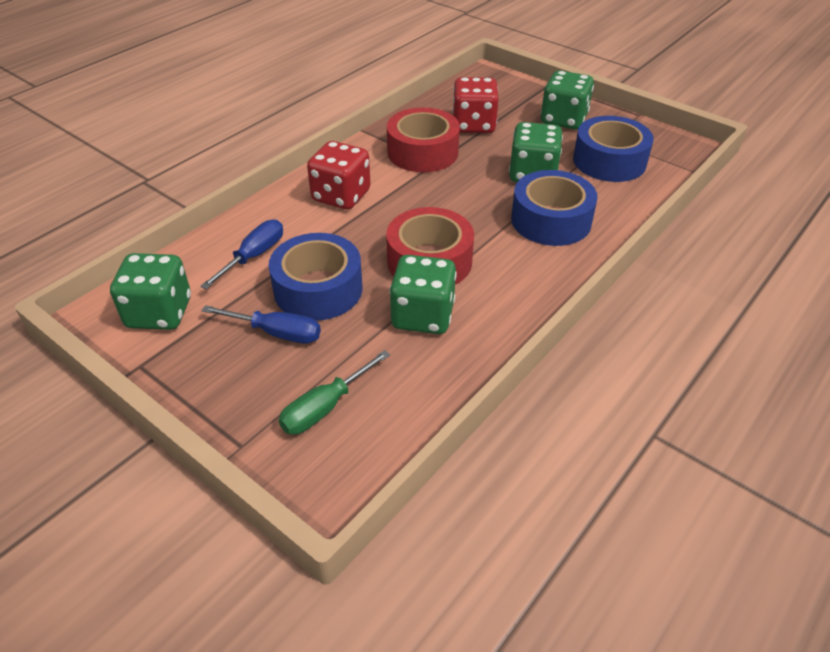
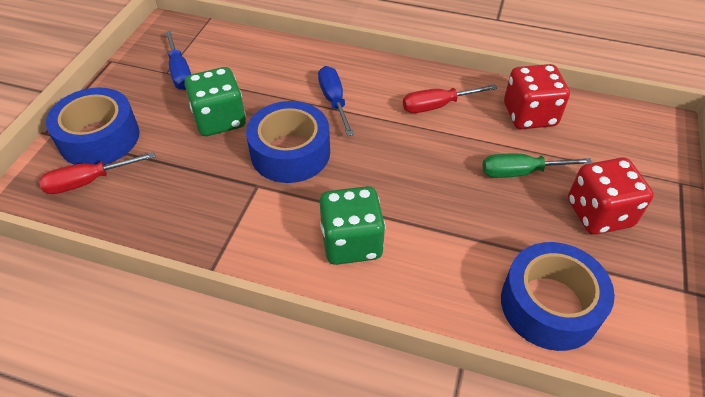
green dice: 4 -> 2
red screwdriver: 0 -> 2
red tape: 2 -> 0

